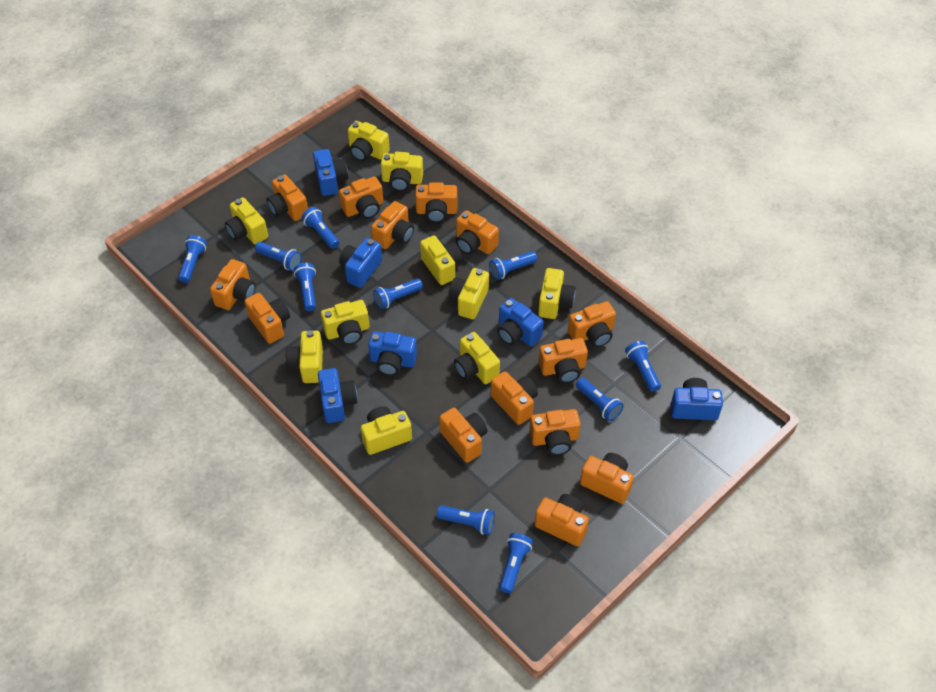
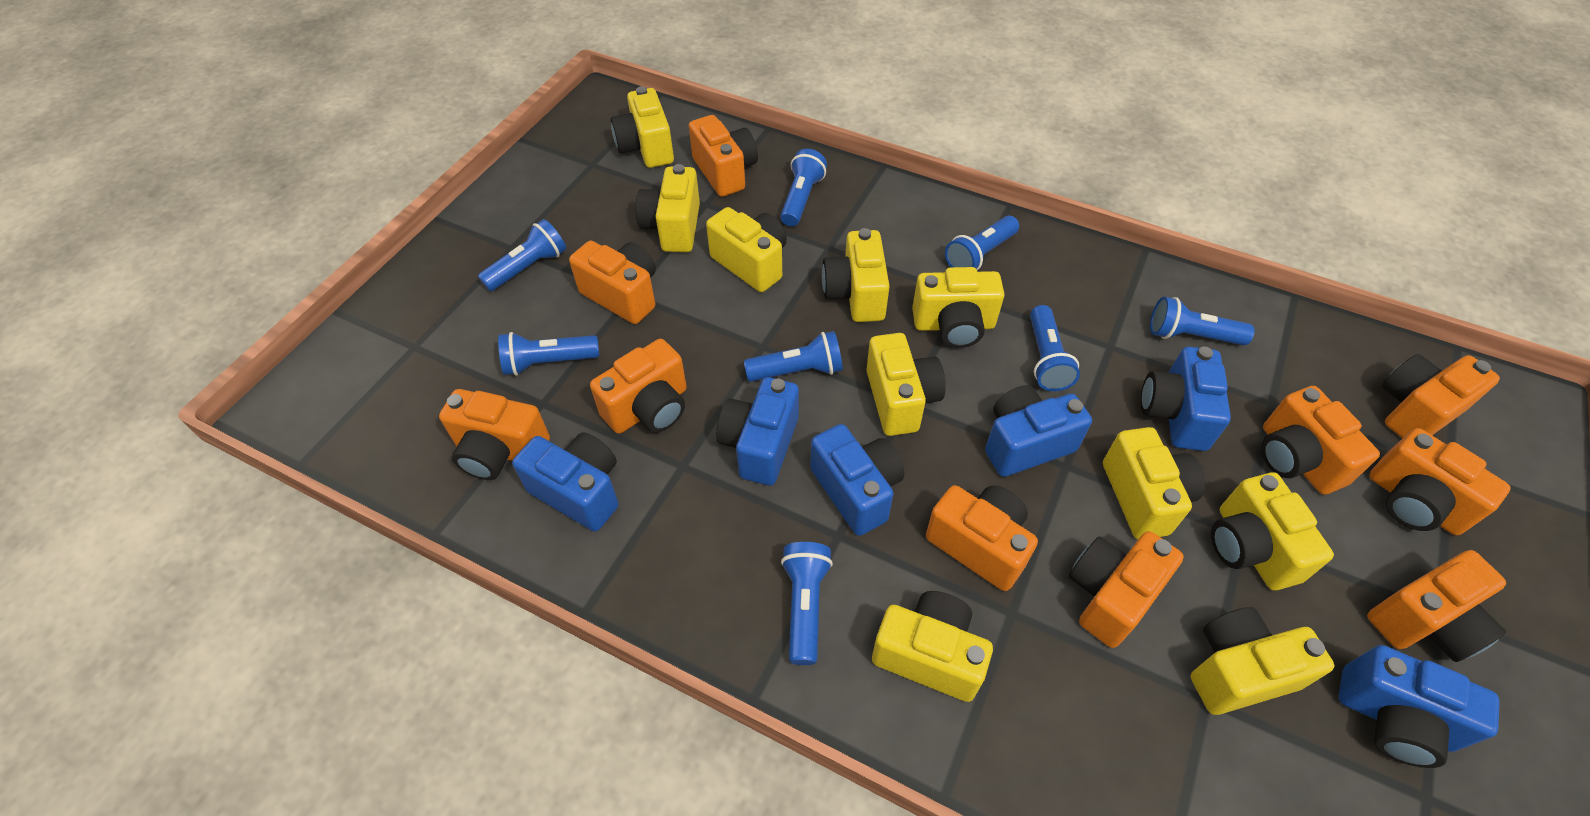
blue flashlight: 10 -> 8
orange camera: 14 -> 10

